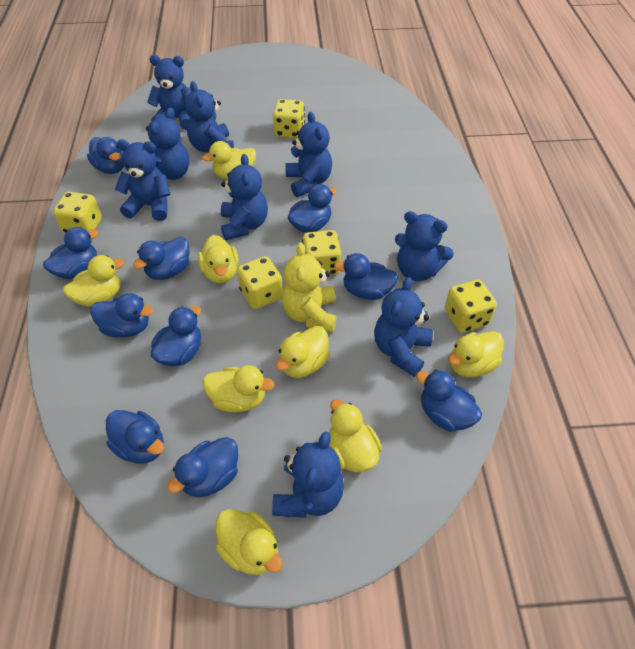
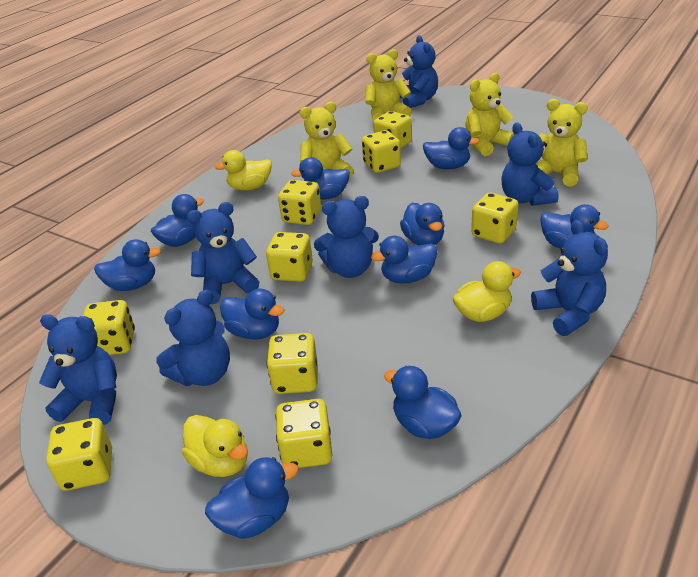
blue teddy bear: 9 -> 7
yellow dice: 5 -> 9
yellow duck: 8 -> 3
yellow teddy bear: 1 -> 4

